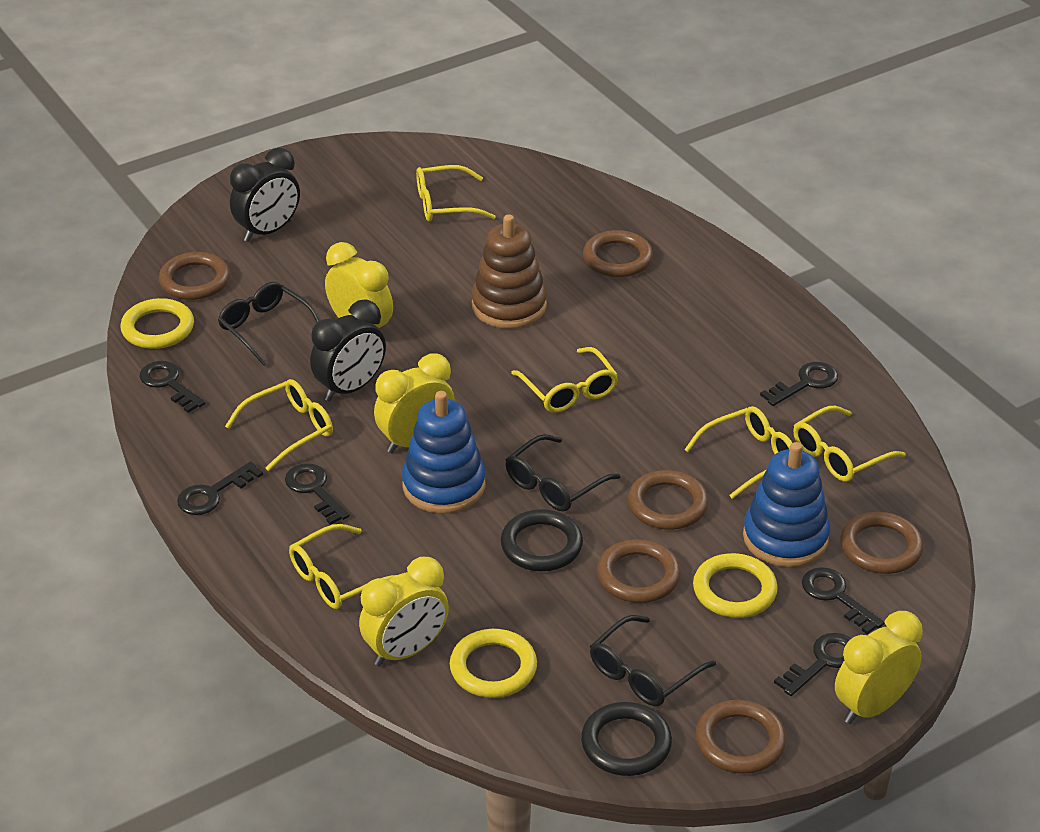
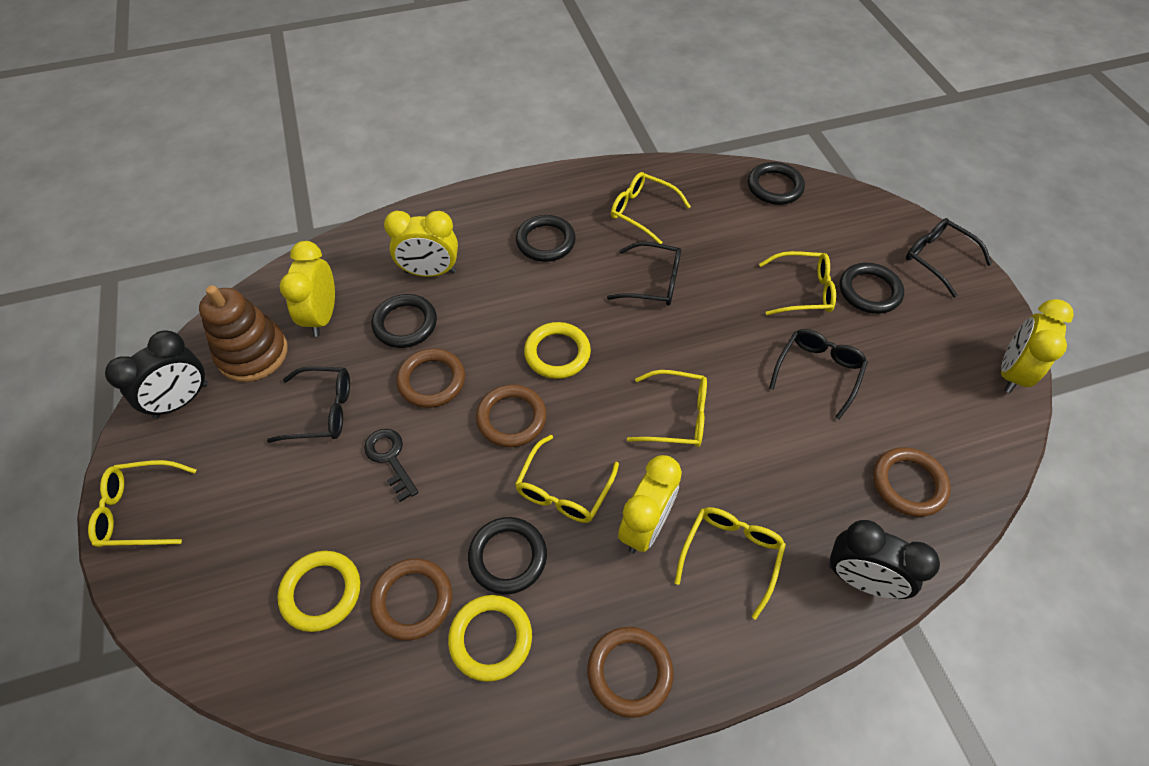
black glasses: 3 -> 4
black key: 6 -> 1
black ring: 2 -> 5
blue stacking toy: 2 -> 0
brown ring: 6 -> 5

